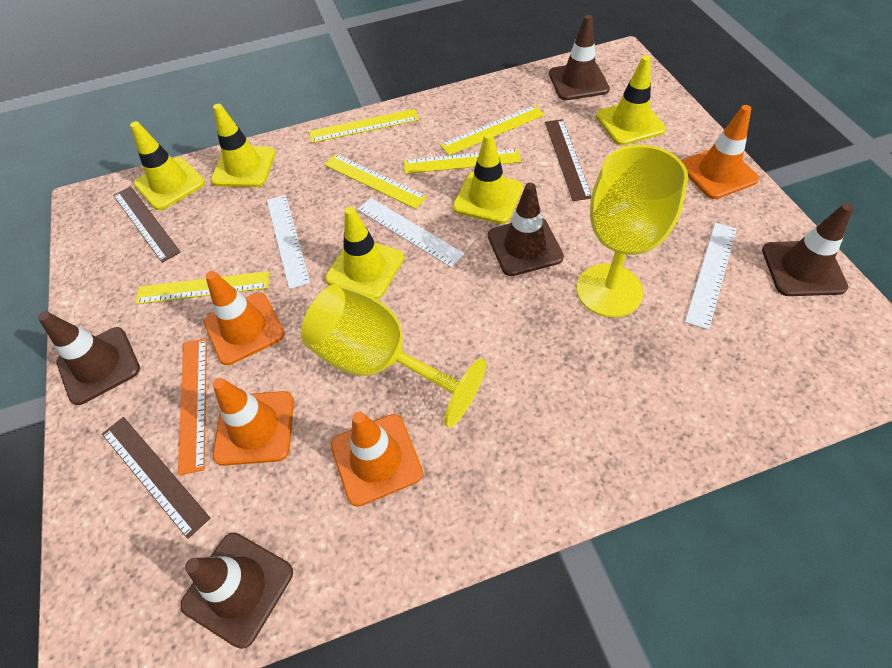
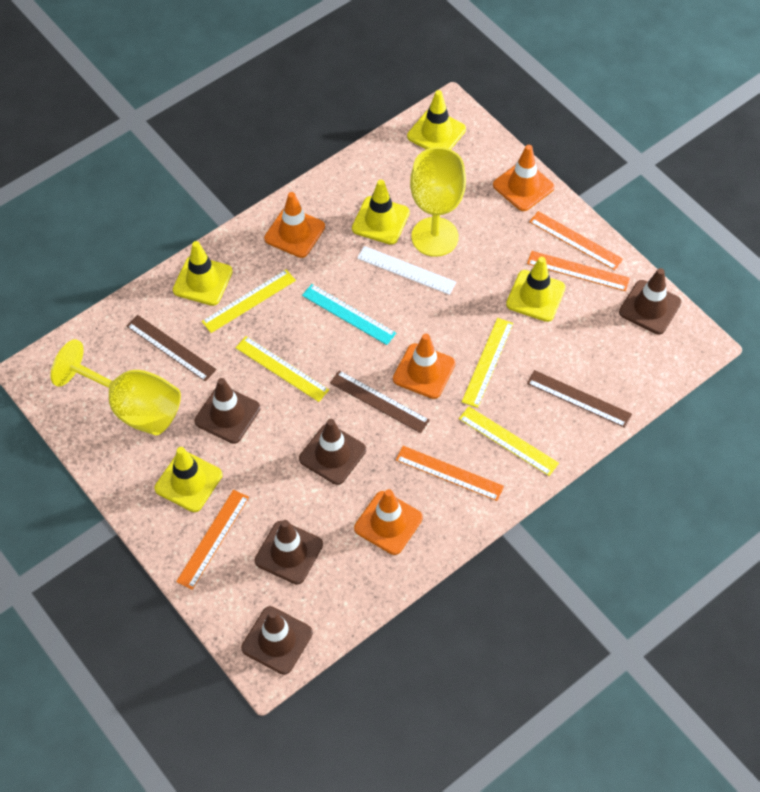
orange ruler: 1 -> 4
turquoise ruler: 0 -> 1
white ruler: 3 -> 1
yellow ruler: 5 -> 4

